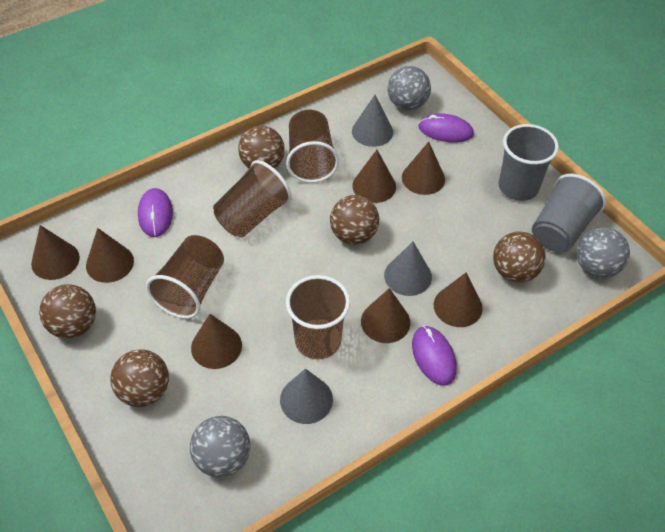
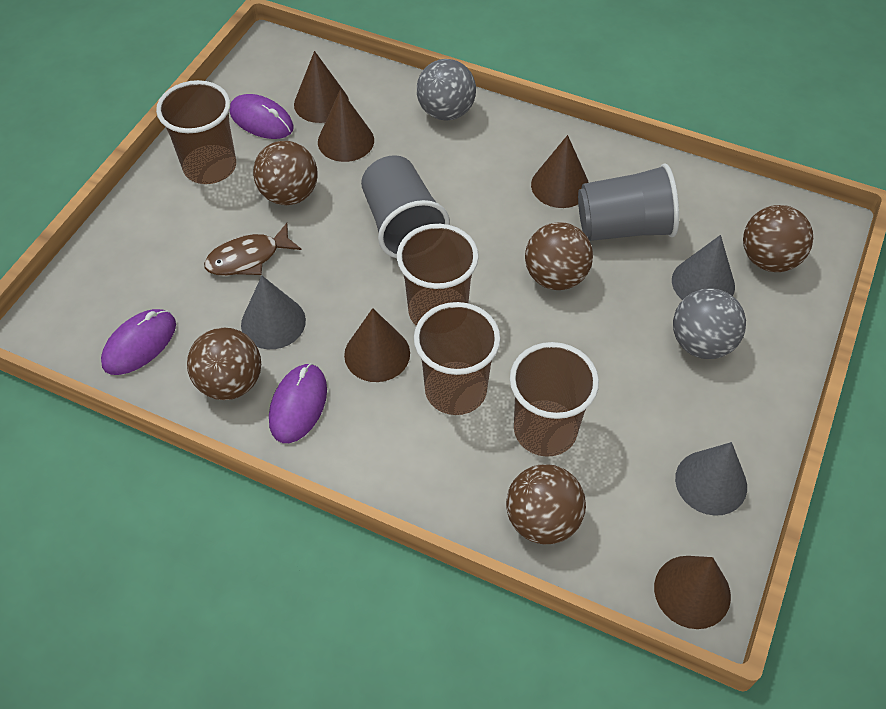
brown cone: 7 -> 5
brown fish: 0 -> 1
grey ball: 3 -> 2

